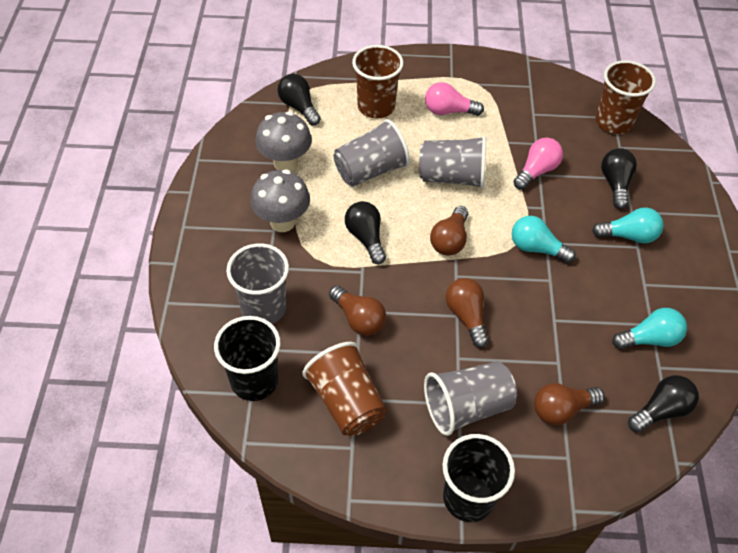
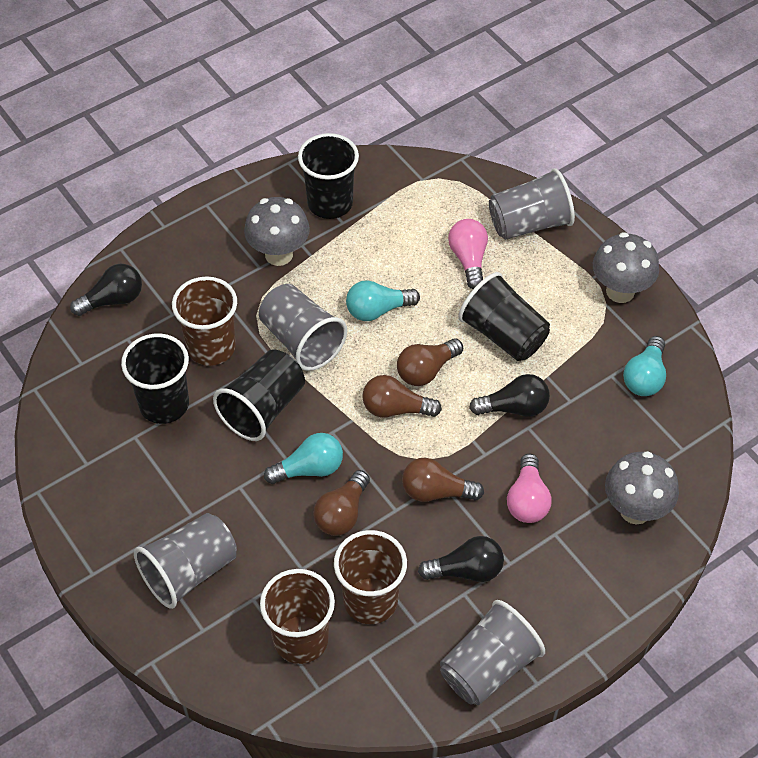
black cup: 2 -> 4
black light bulb: 4 -> 3
grey mushroom: 2 -> 3

